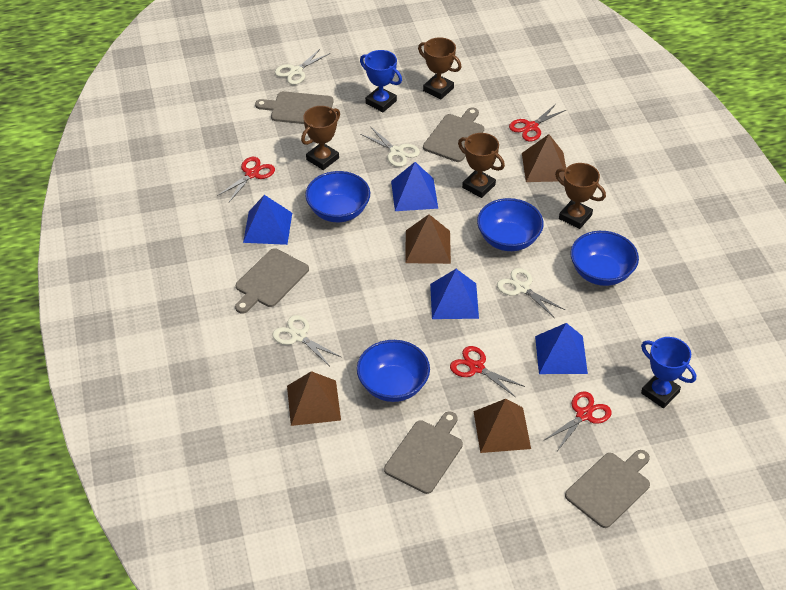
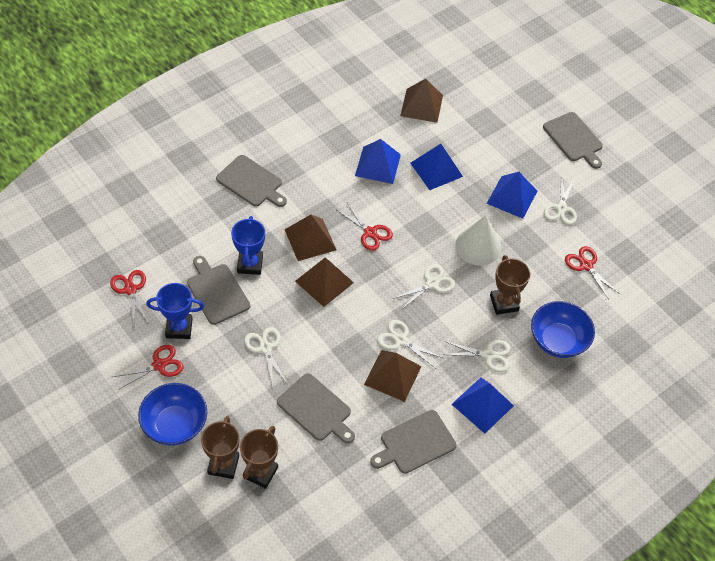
blue bowl: 4 -> 2
brown trophy: 4 -> 3
white cone: 0 -> 1
white scissors: 4 -> 5

